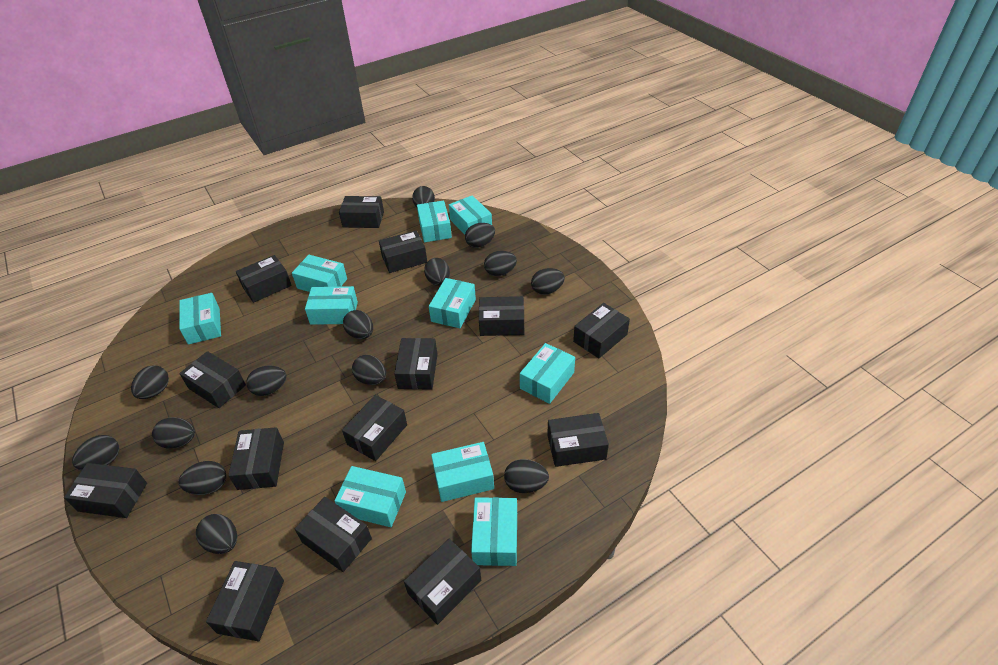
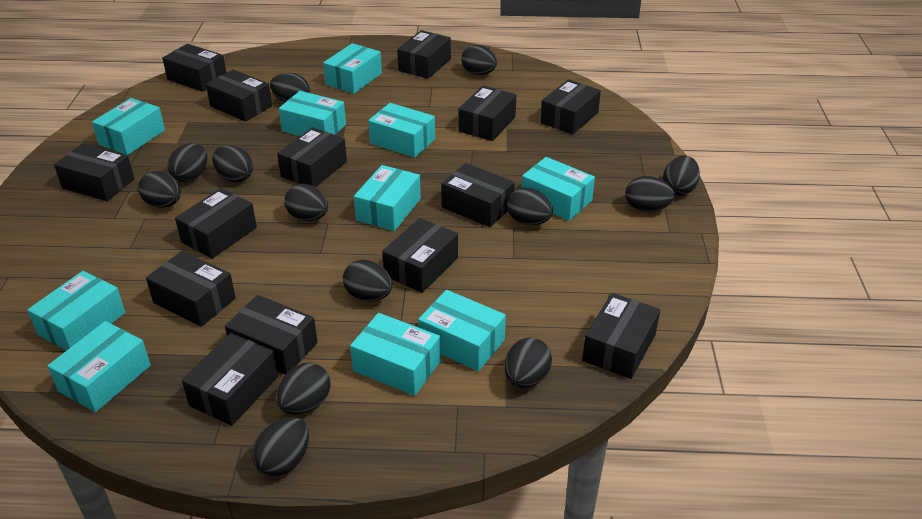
black egg: 14 -> 13

